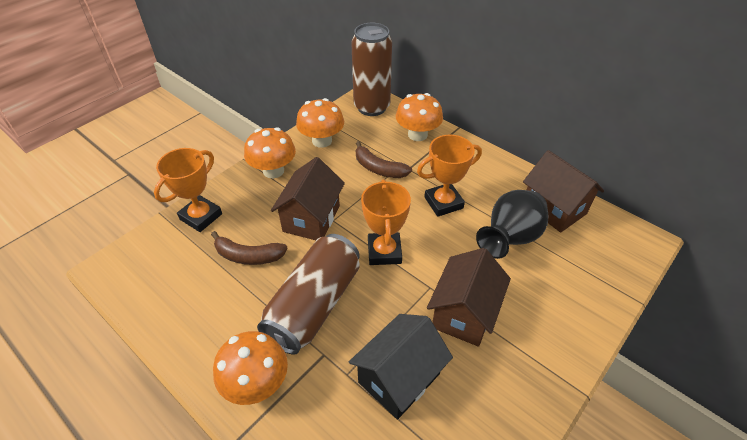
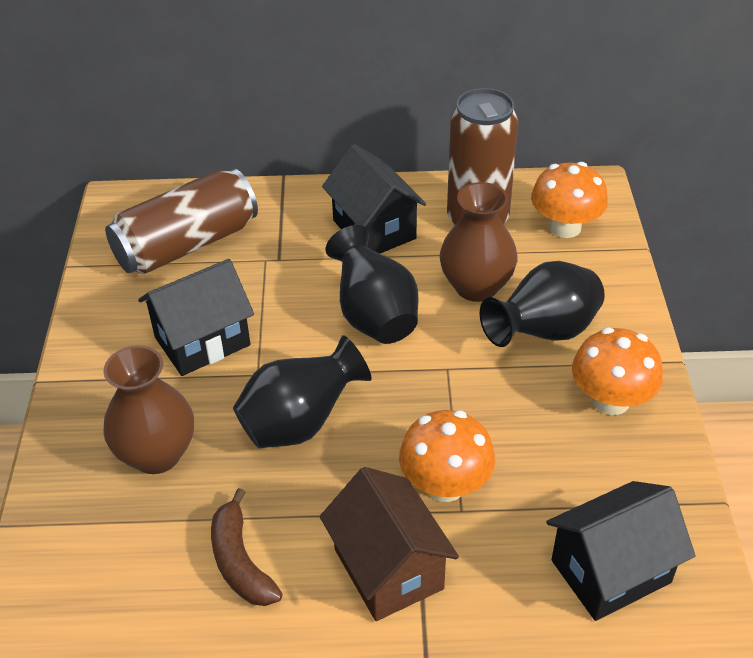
black house: 1 -> 3
black vase: 1 -> 3
brown banana: 2 -> 1
brown house: 3 -> 1
brown vase: 0 -> 2
orange mushroom: 4 -> 3
orange trophy: 3 -> 0

